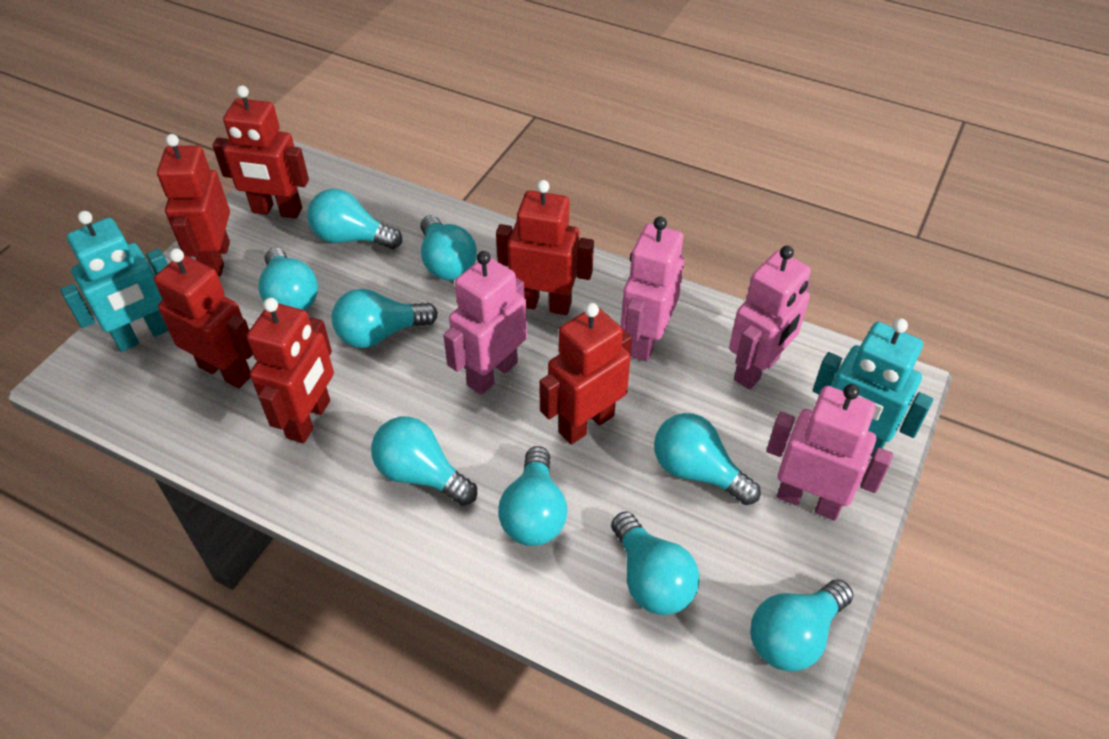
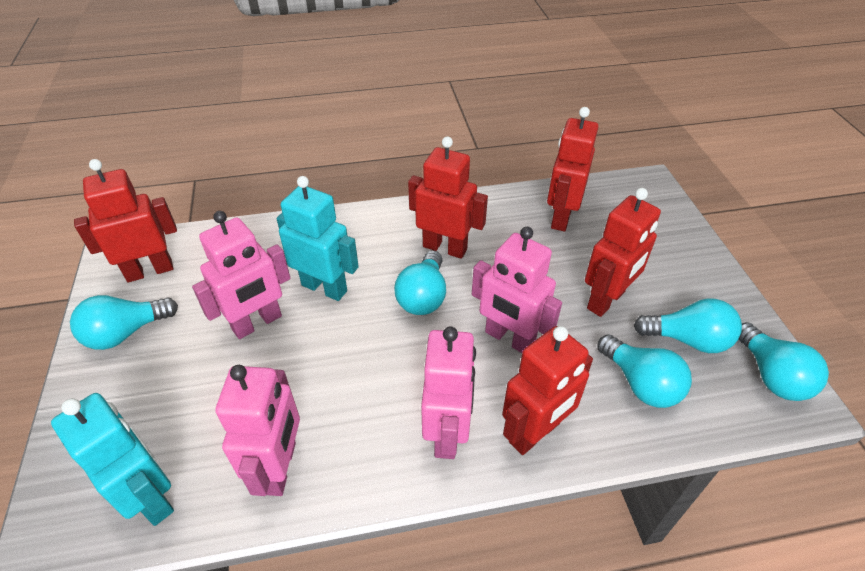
red robot: 6 -> 5
turquoise light bulb: 9 -> 5

